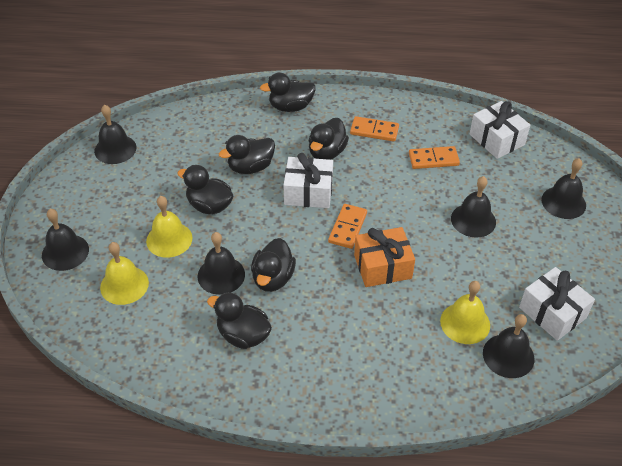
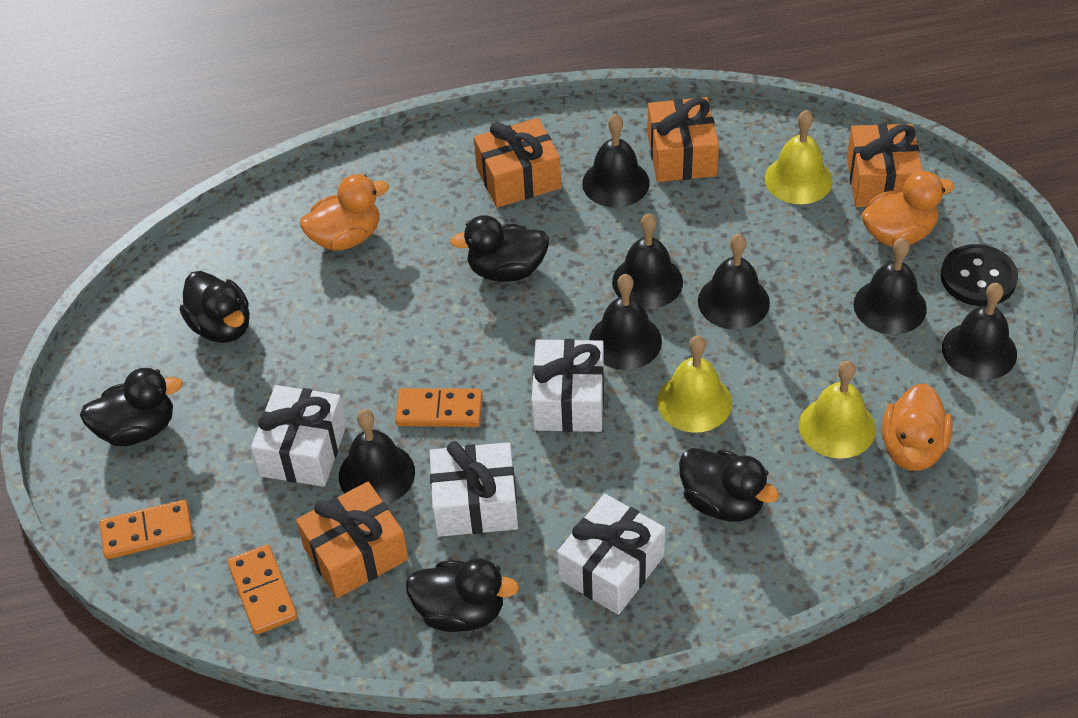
black bell: 6 -> 7
black button: 0 -> 1
black duck: 6 -> 5
orange duck: 0 -> 3
orange gift: 1 -> 4
white gift: 3 -> 4

